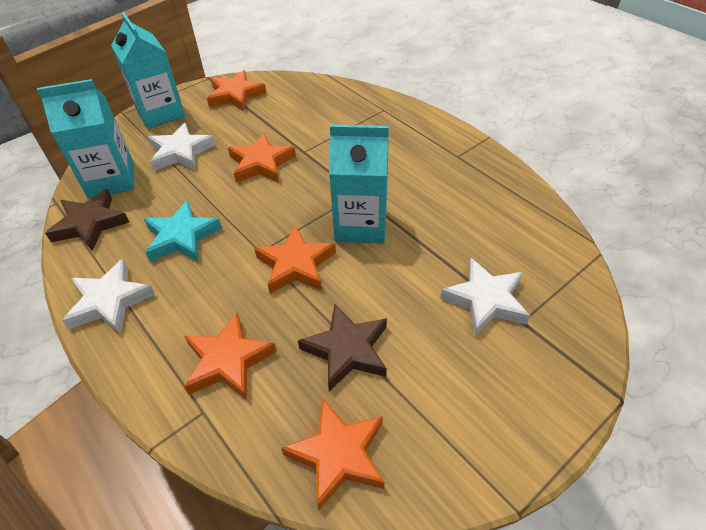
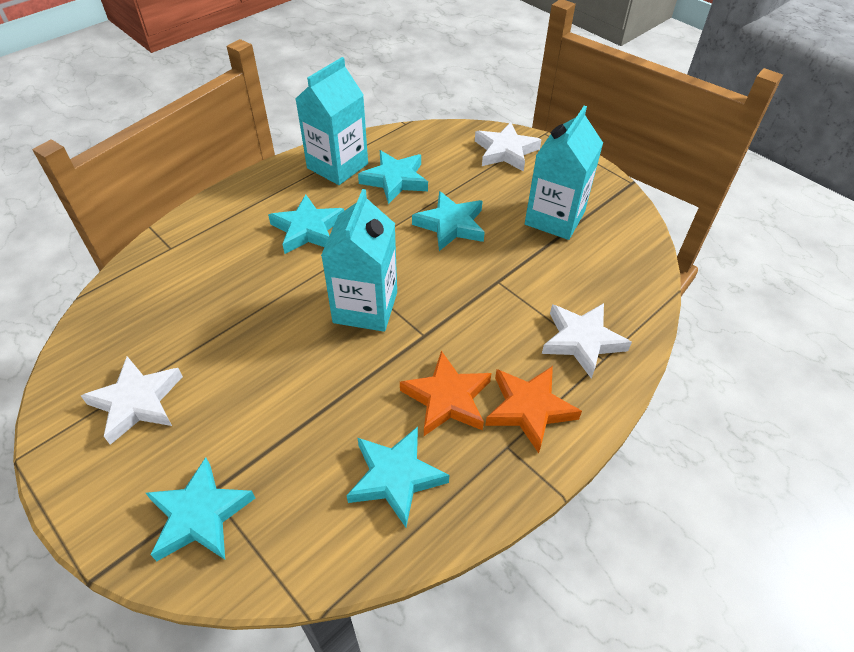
brown star: 2 -> 0
orange star: 5 -> 2
turquoise star: 1 -> 5

